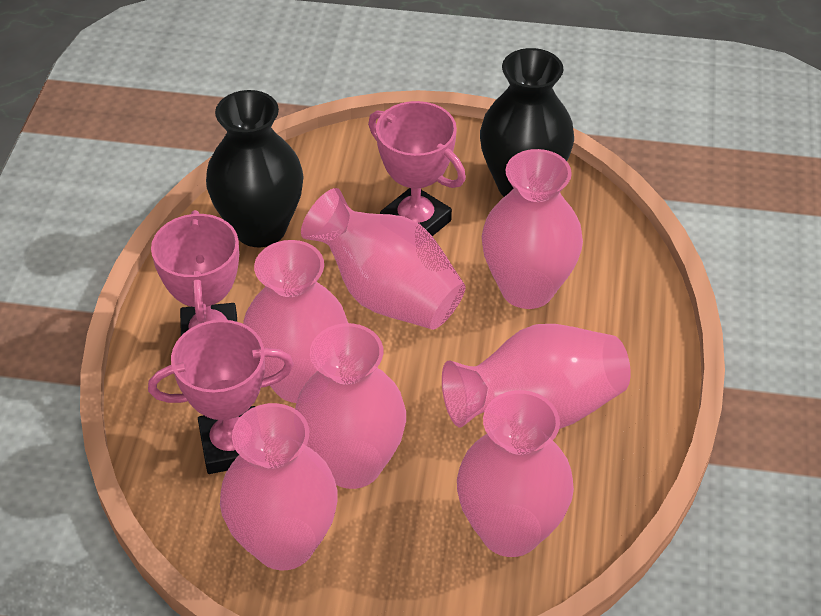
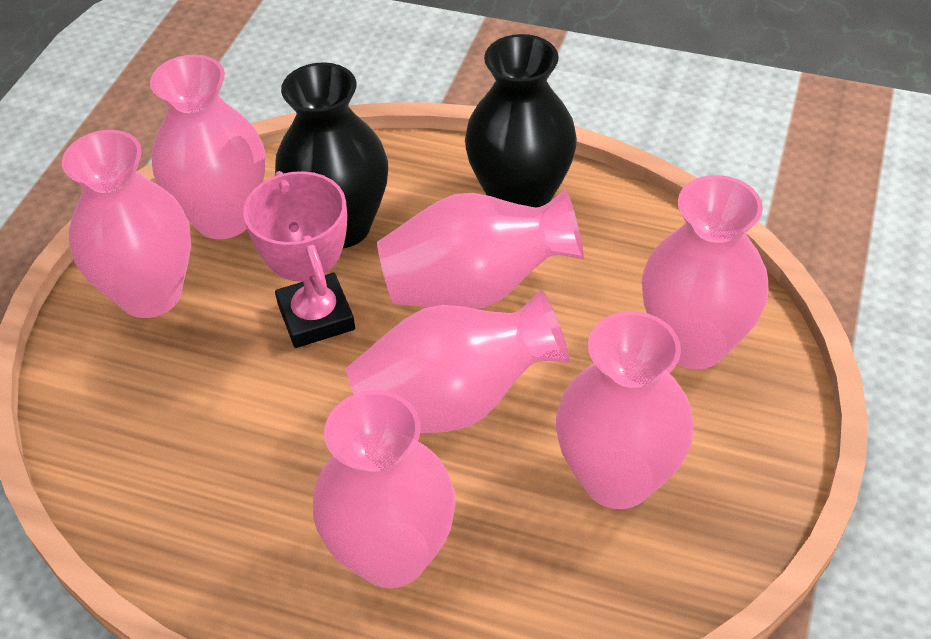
pink trophy: 3 -> 1

